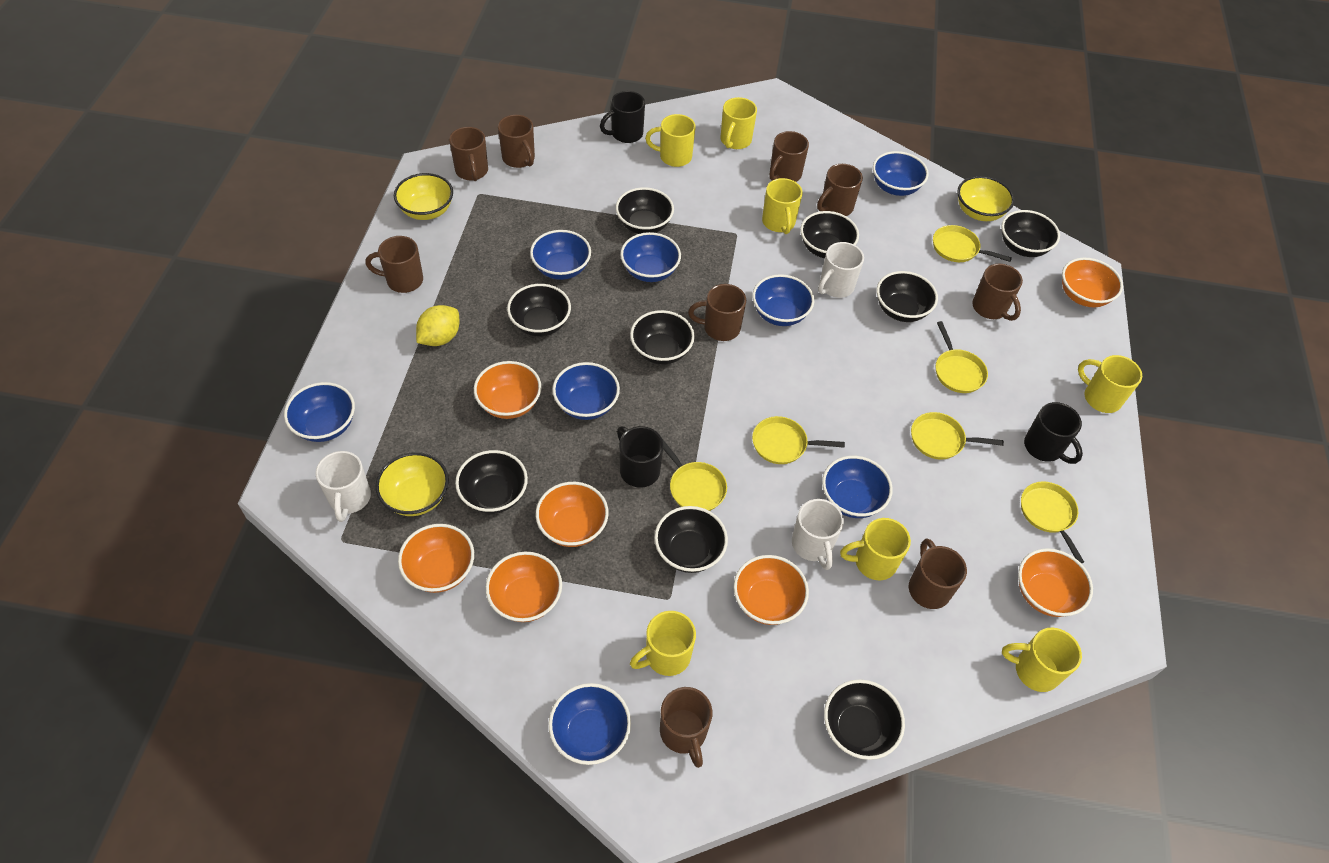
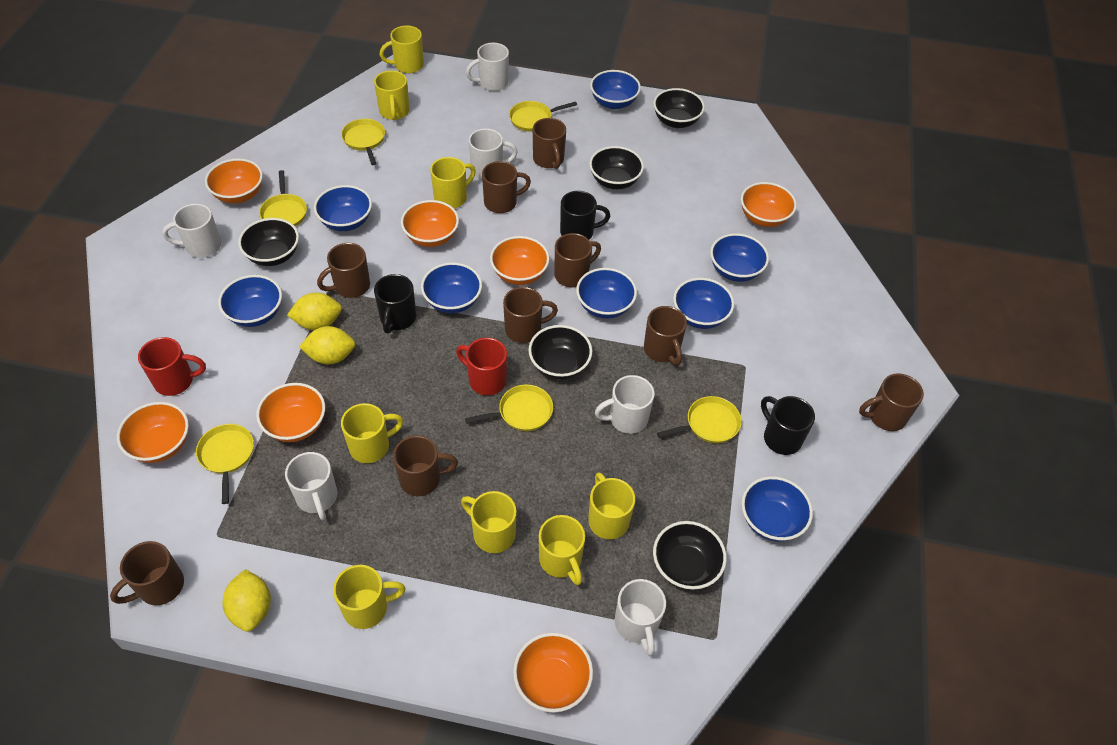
black bowl: 9 -> 5
red mug: 0 -> 2
white mug: 3 -> 6
yellow bowl: 3 -> 0
yellow lemon: 1 -> 3
yellow mug: 7 -> 8

